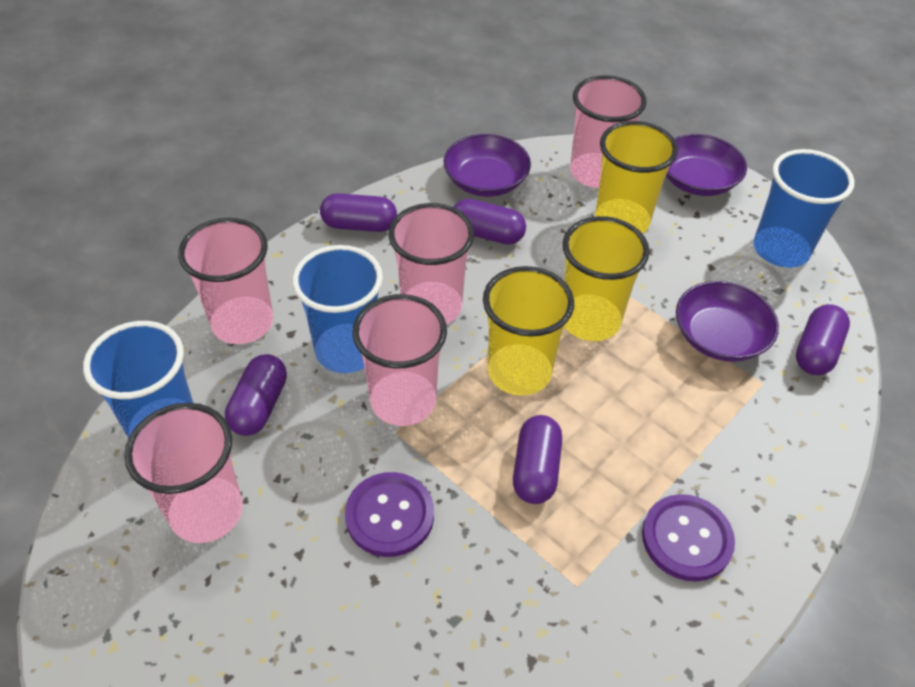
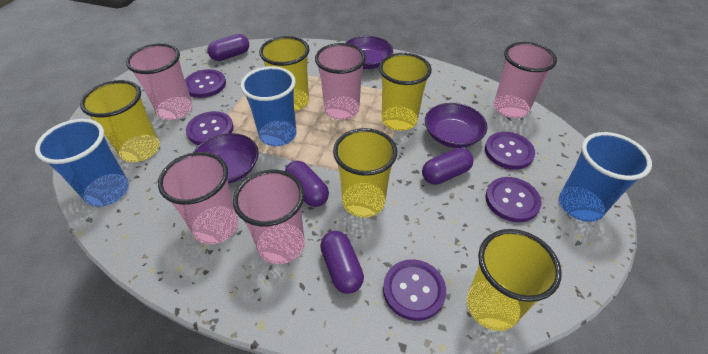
purple button: 2 -> 5
purple capsule: 5 -> 4
yellow cup: 3 -> 5

